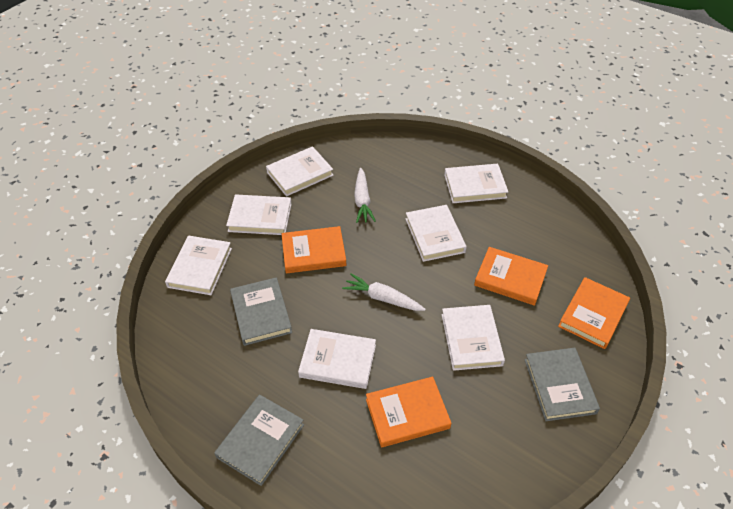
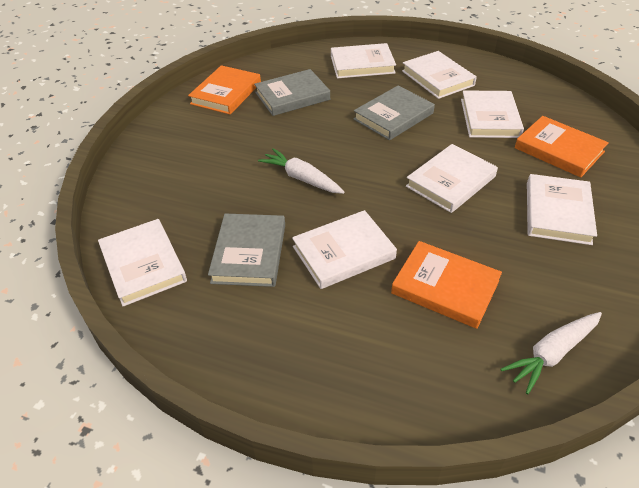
orange book: 4 -> 3

